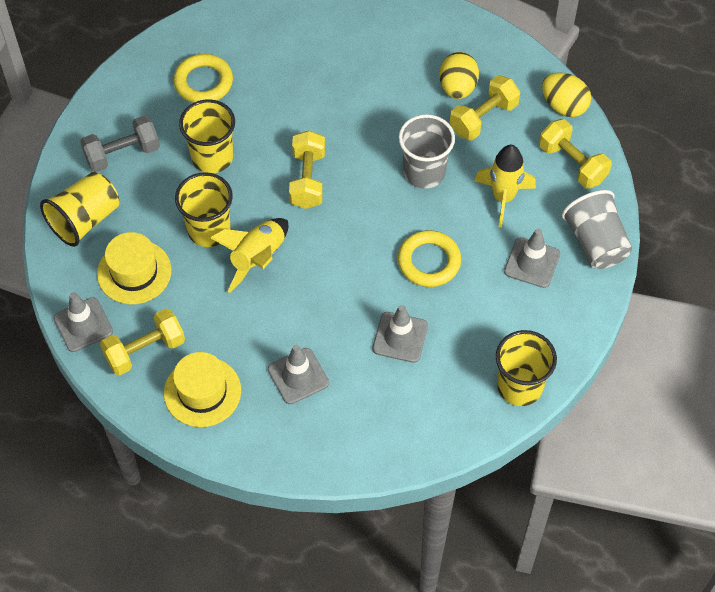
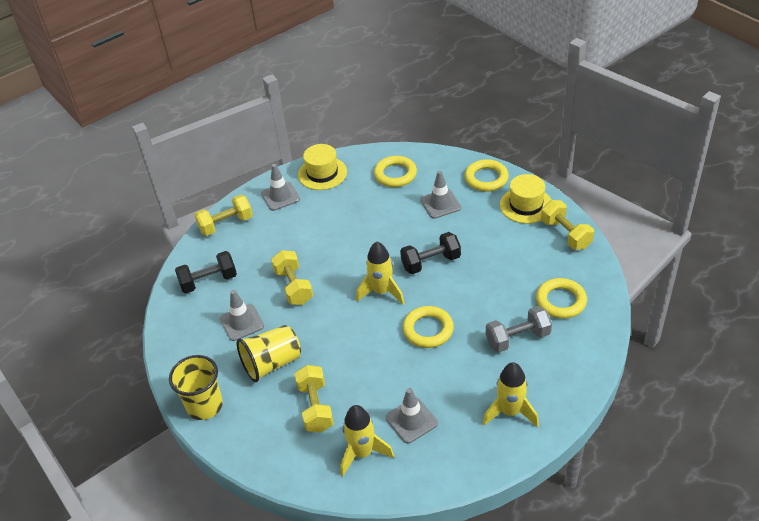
black dumbbell: 0 -> 2
grey cup: 2 -> 0
yellow cup: 4 -> 2
yellow egg: 2 -> 0
yellow ring: 2 -> 4
yellow rocket: 2 -> 3

